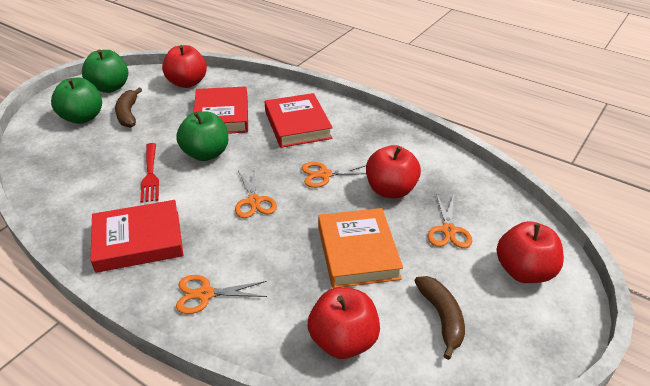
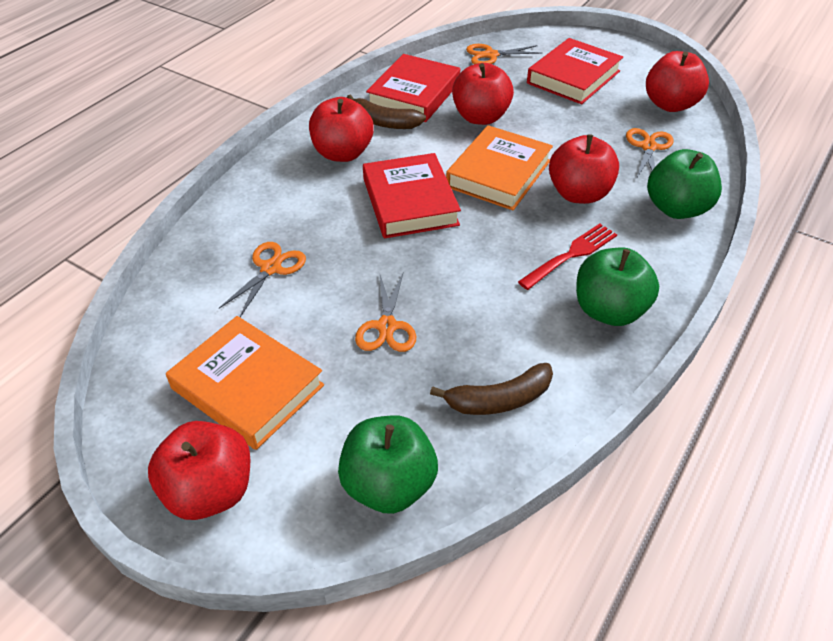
orange book: 1 -> 2
red apple: 4 -> 5

